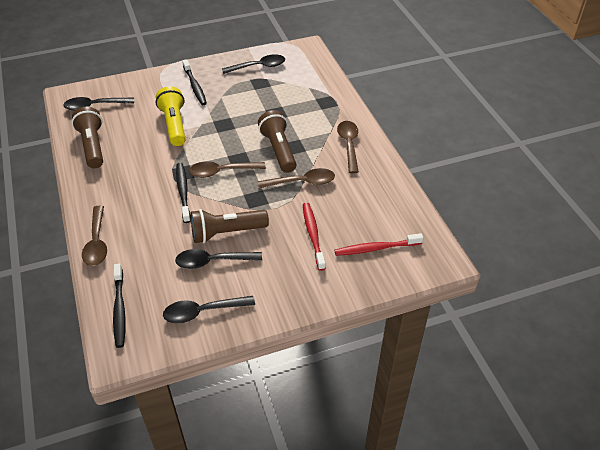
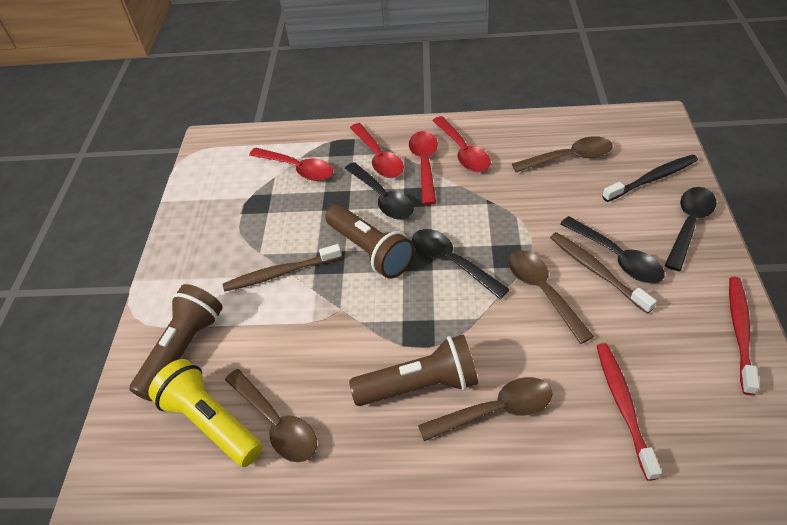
black toothbrush: 3 -> 1
brown toothbrush: 0 -> 2
red spoon: 0 -> 4

